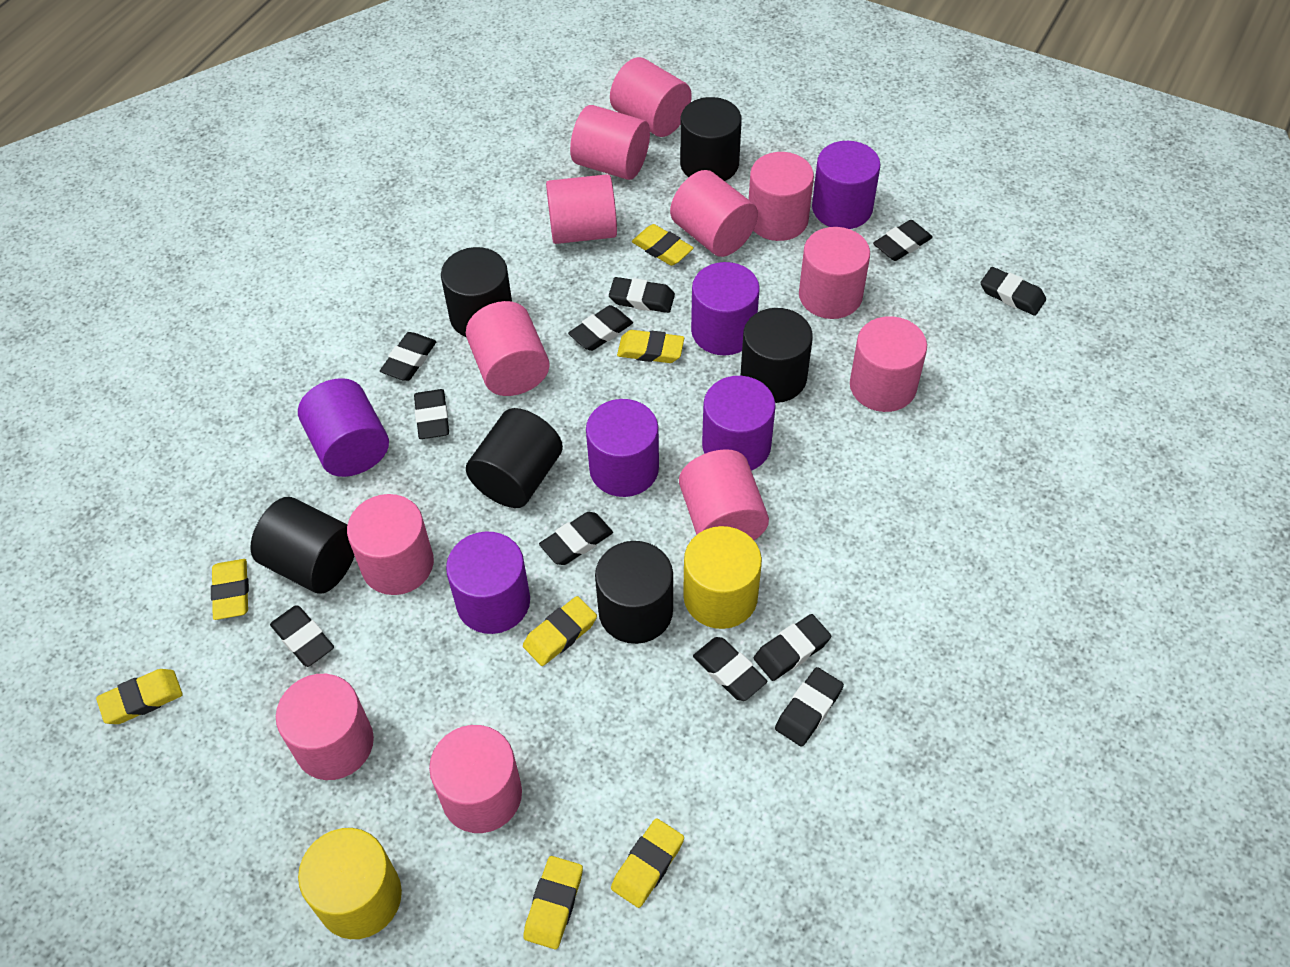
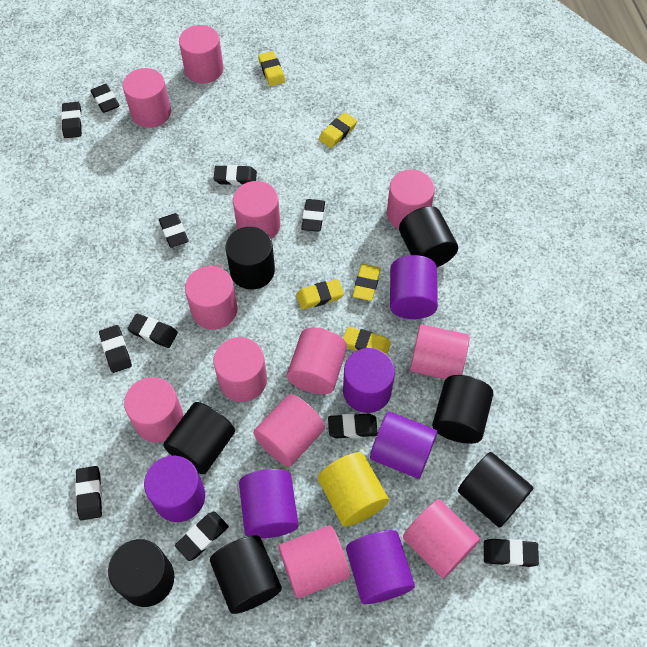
black cylinder: 6 -> 7
yellow cylinder: 2 -> 1
yellow eraser: 7 -> 5

